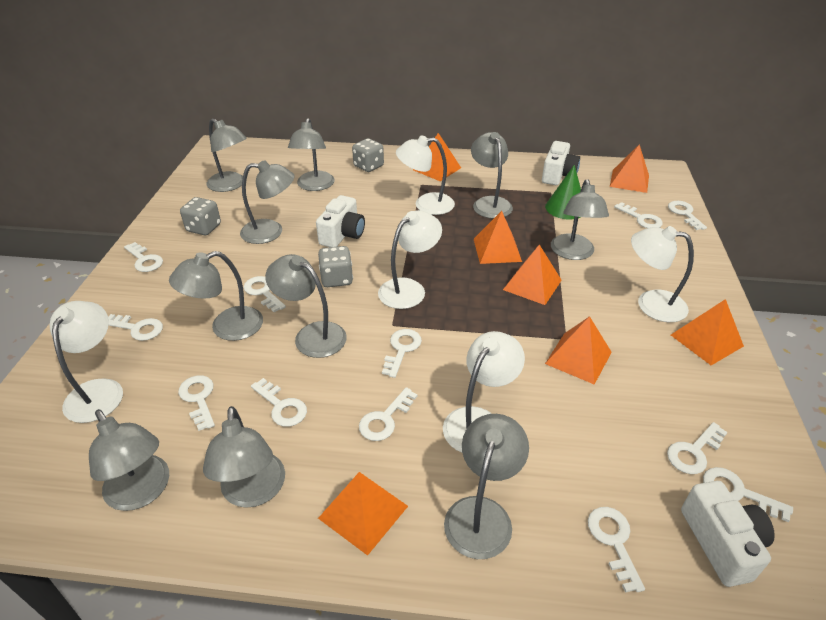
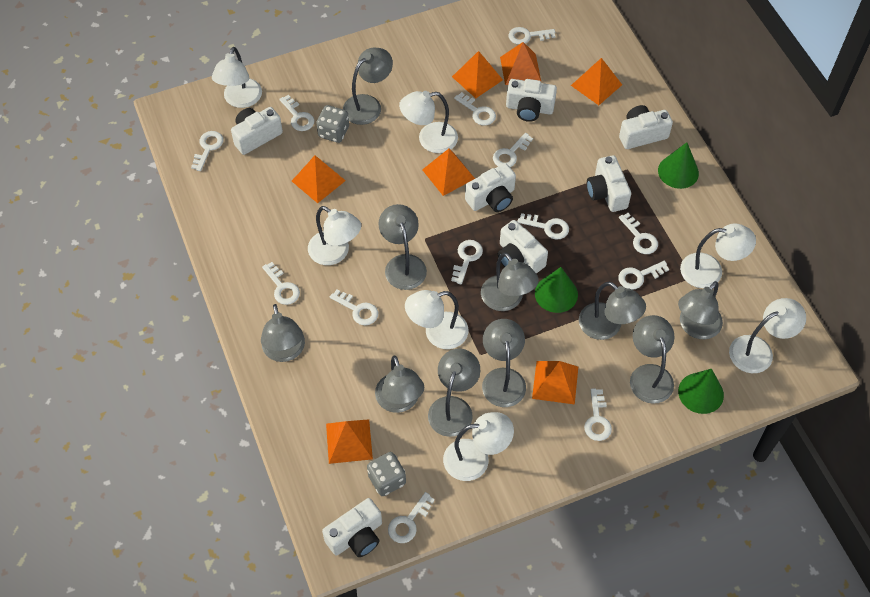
green cone: 1 -> 3
grey dice: 3 -> 2
white camera: 3 -> 7
white key: 12 -> 13
white lamp: 5 -> 7

